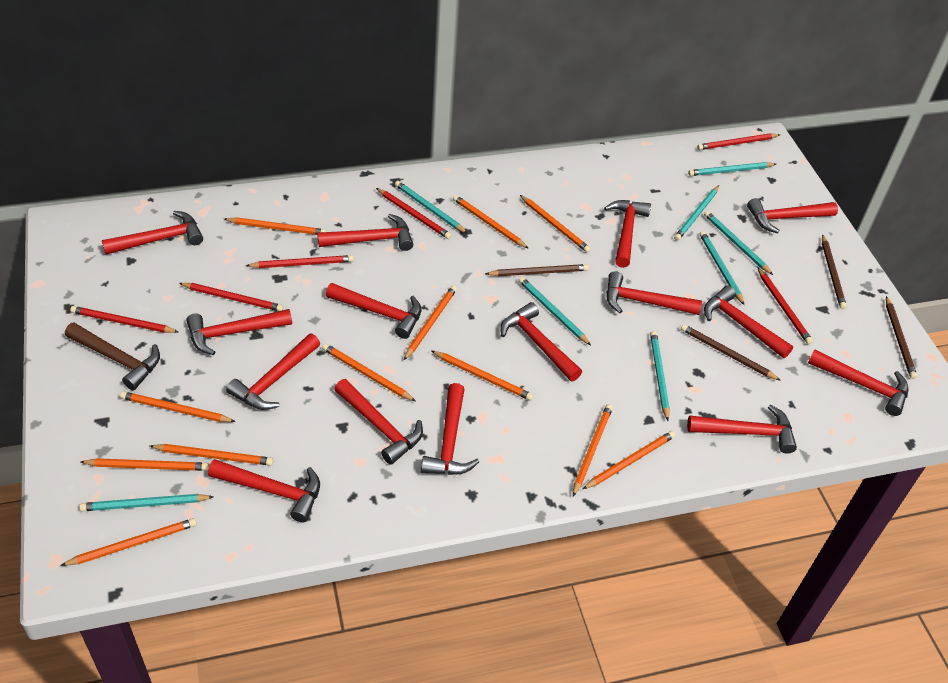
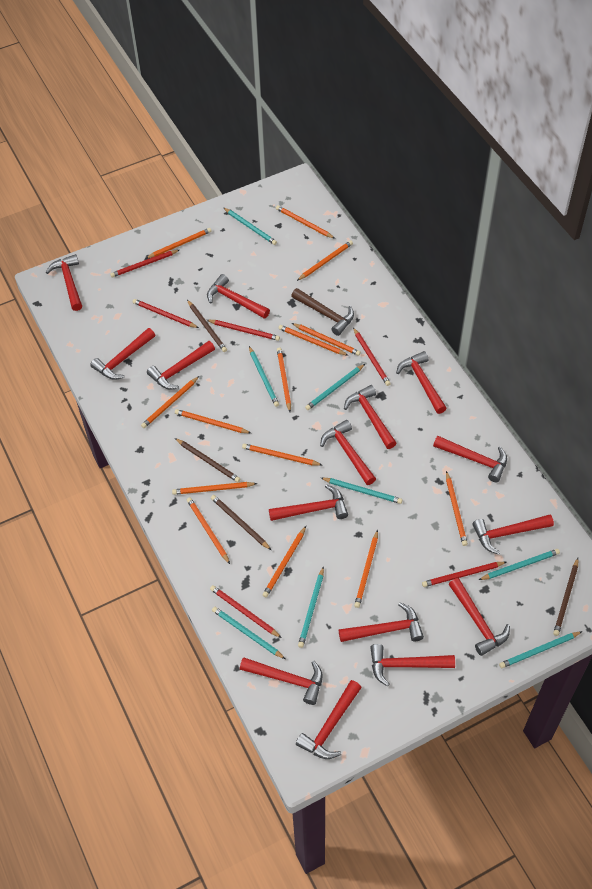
orange pencil: 12 -> 14

